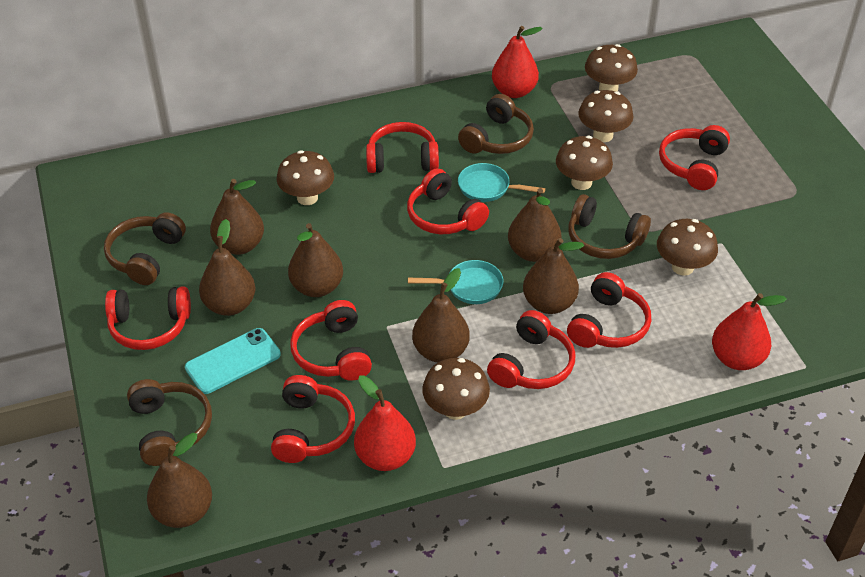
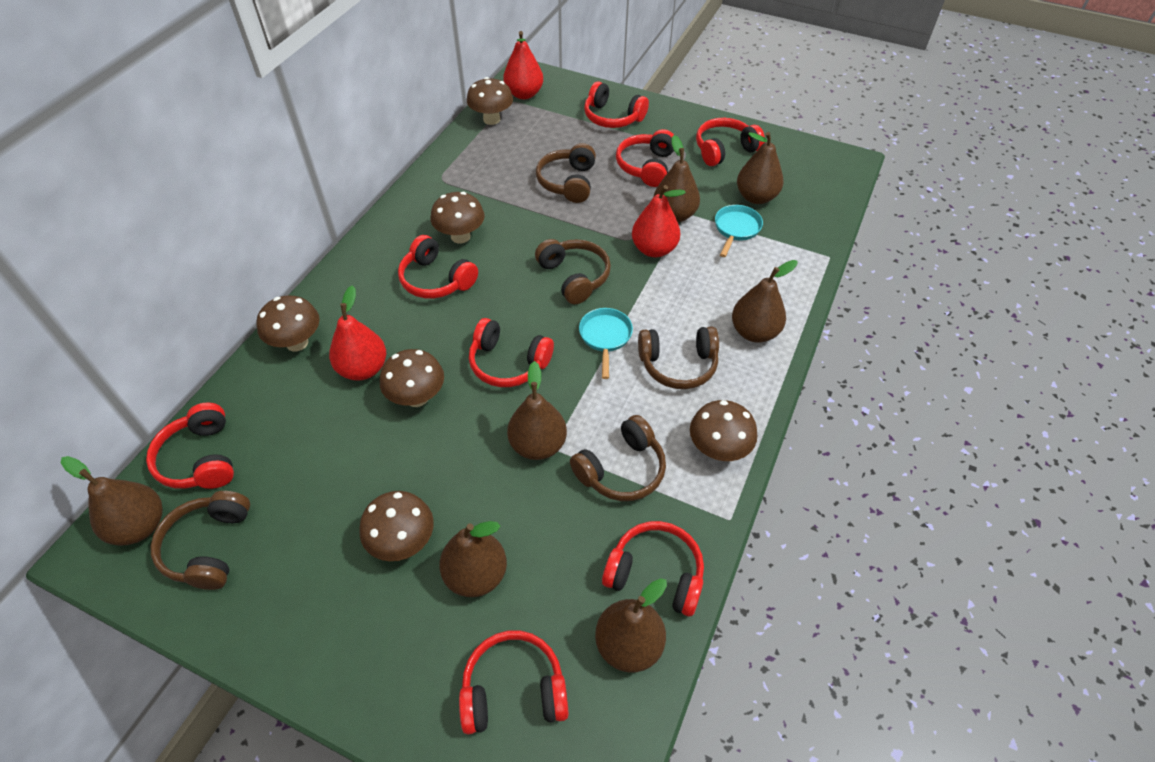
brown headphones: 4 -> 5
turquoise phone: 1 -> 0

